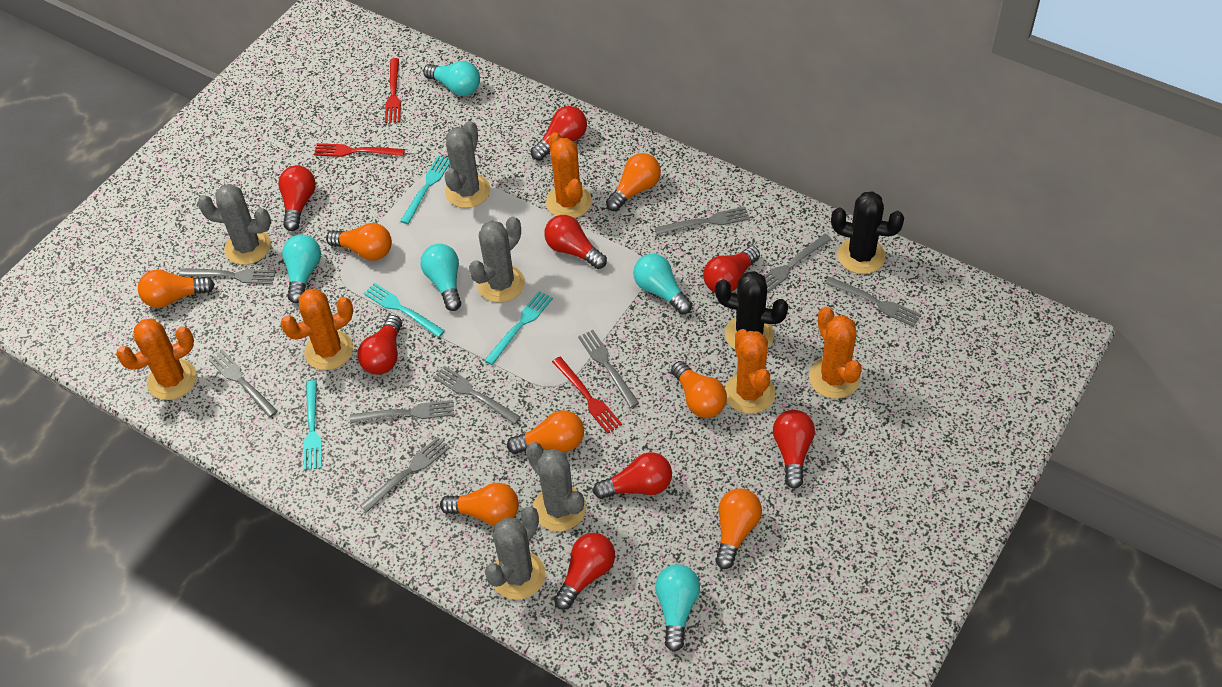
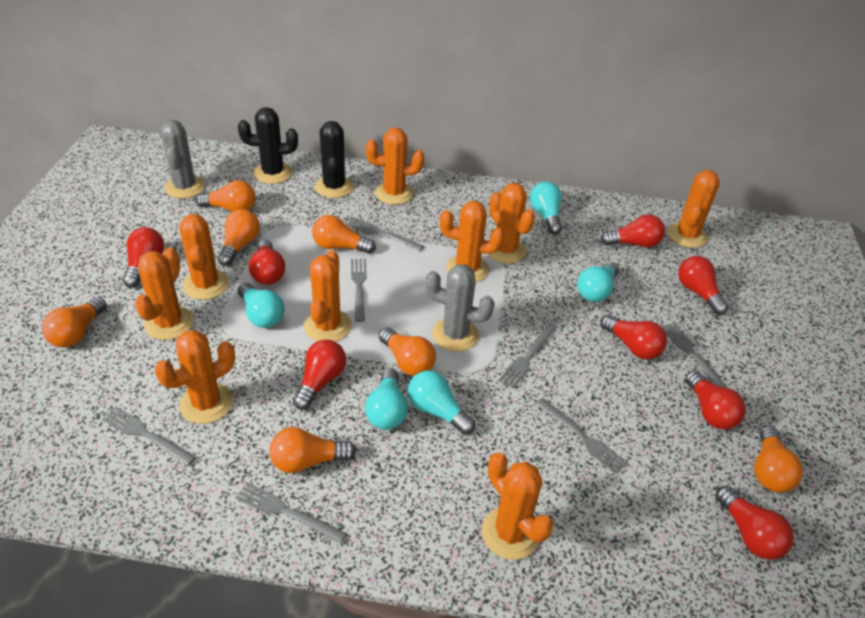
grey cactus: 5 -> 2
grey fork: 9 -> 7
orange cactus: 5 -> 9
red fork: 3 -> 0
turquoise fork: 4 -> 0

